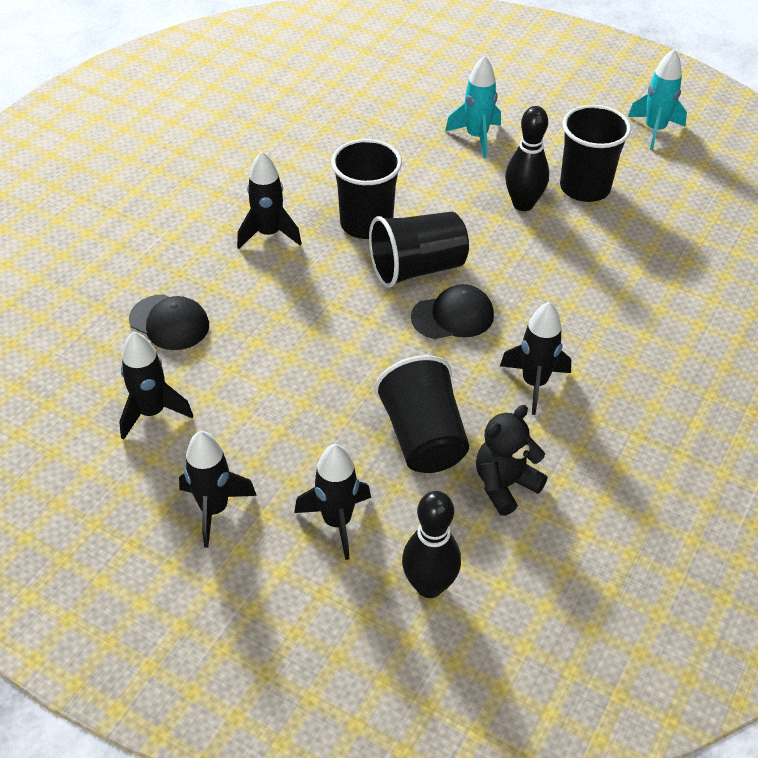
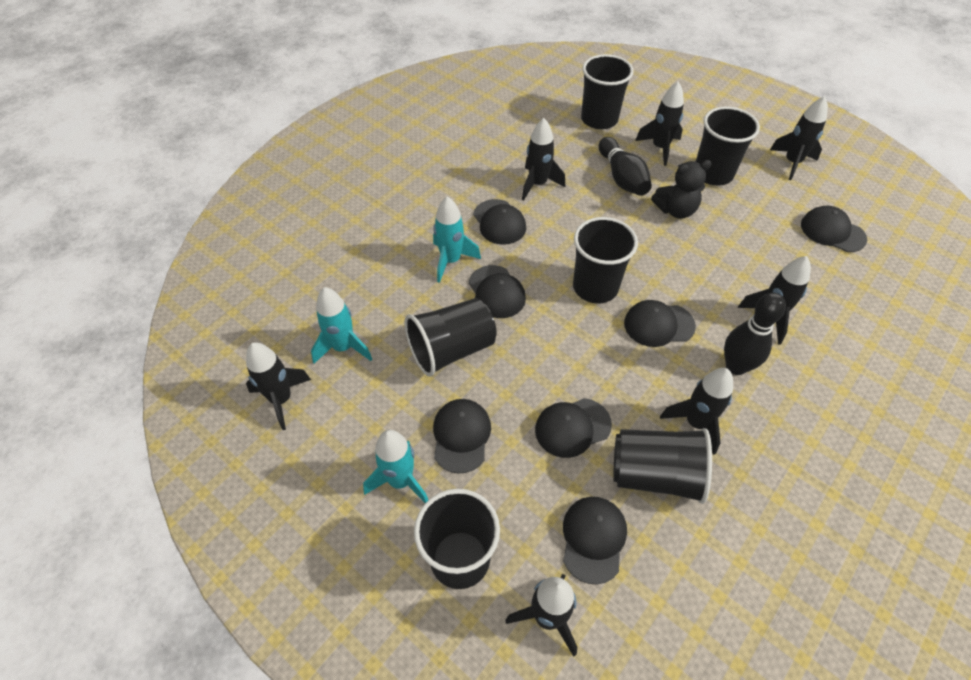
black cap: 2 -> 7
black cup: 4 -> 6
black rocket: 5 -> 7
turquoise rocket: 2 -> 3

